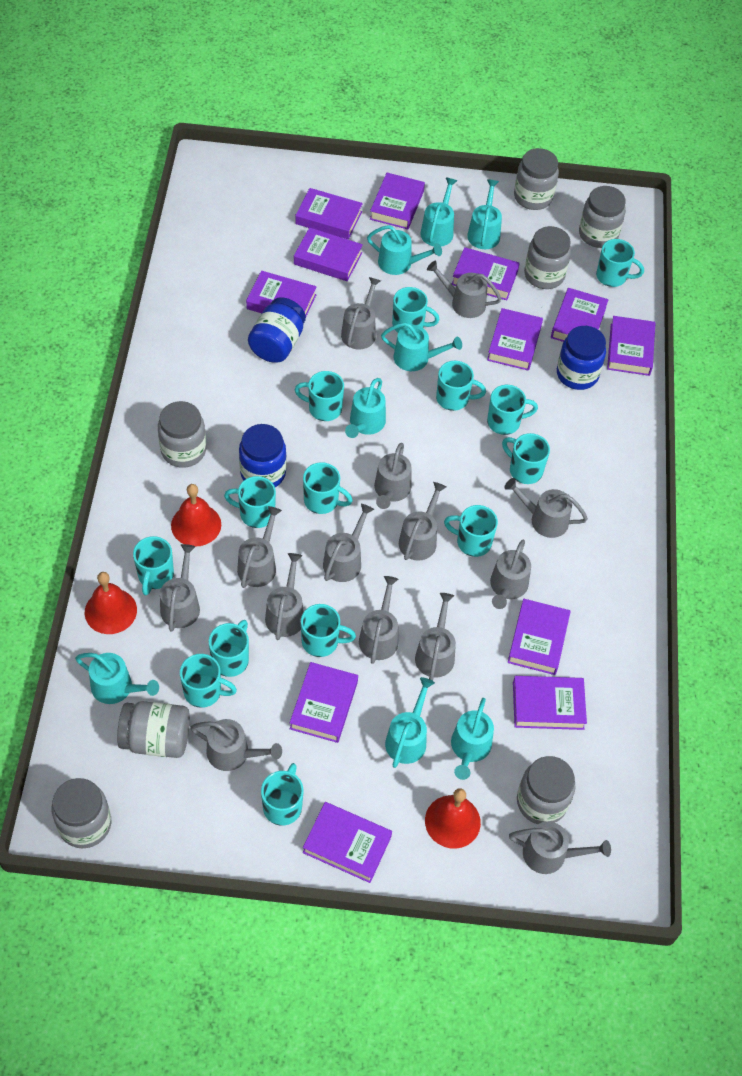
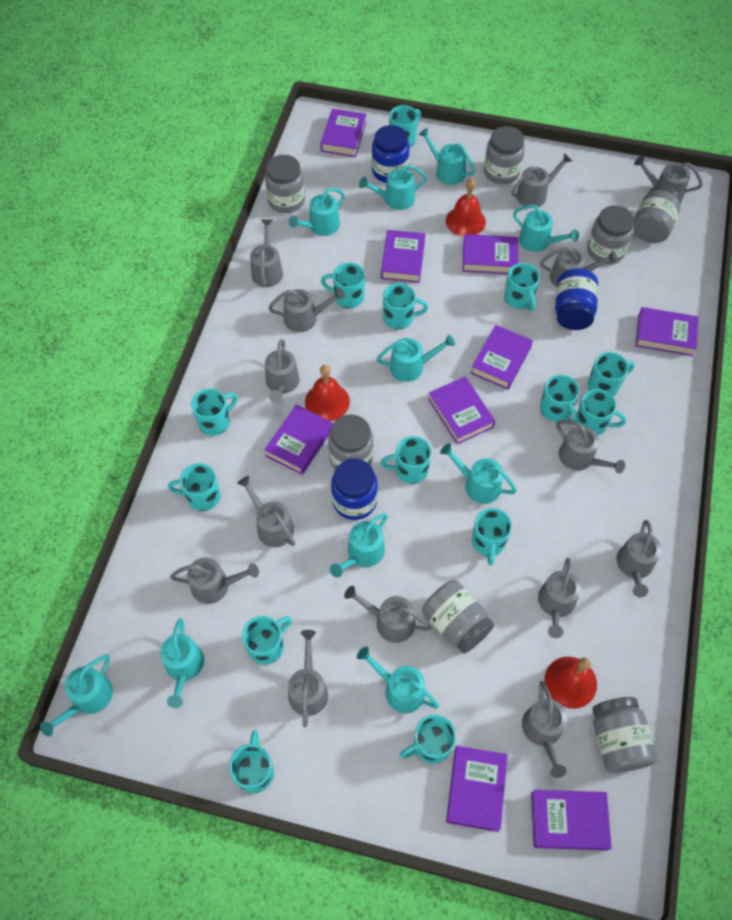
purple book: 12 -> 9
turquoise watering can: 8 -> 10

